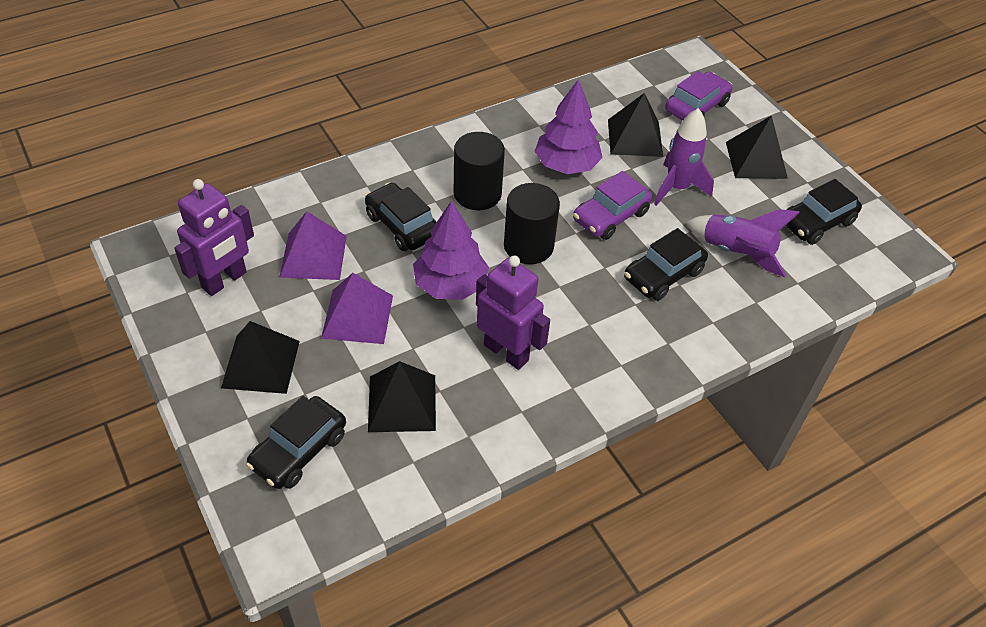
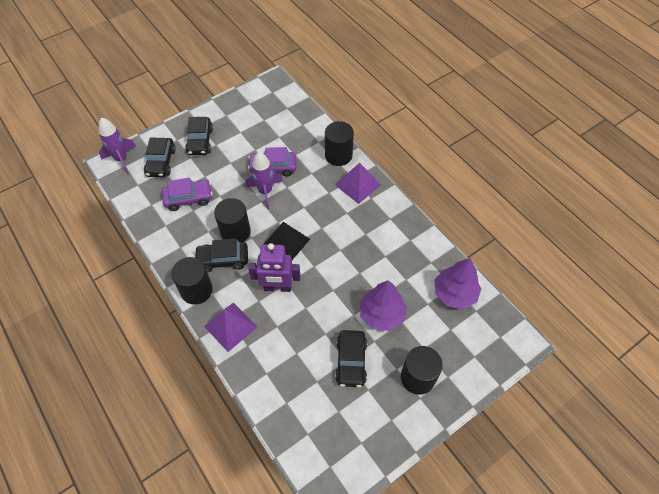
black cylinder: 2 -> 4
black pyramid: 4 -> 1
purple robot: 2 -> 1

